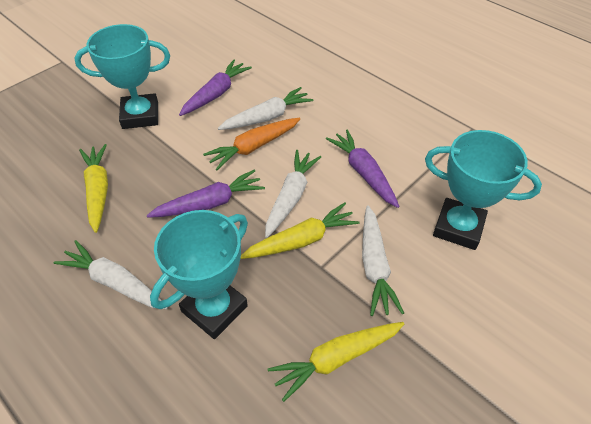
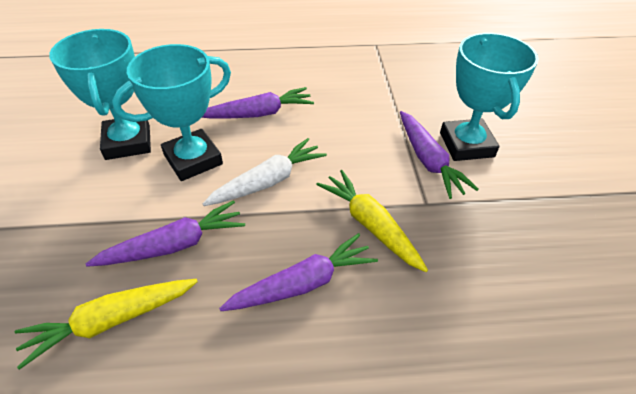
orange carrot: 1 -> 0
purple carrot: 3 -> 4
white carrot: 4 -> 1
yellow carrot: 3 -> 2

